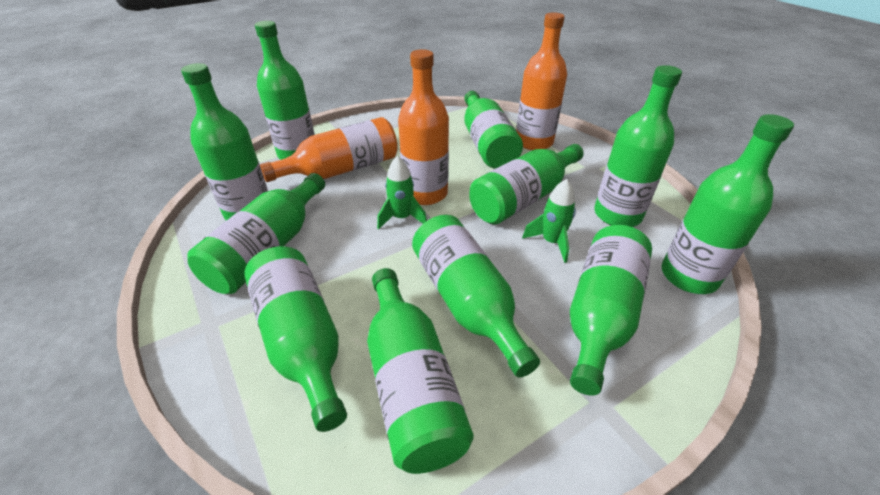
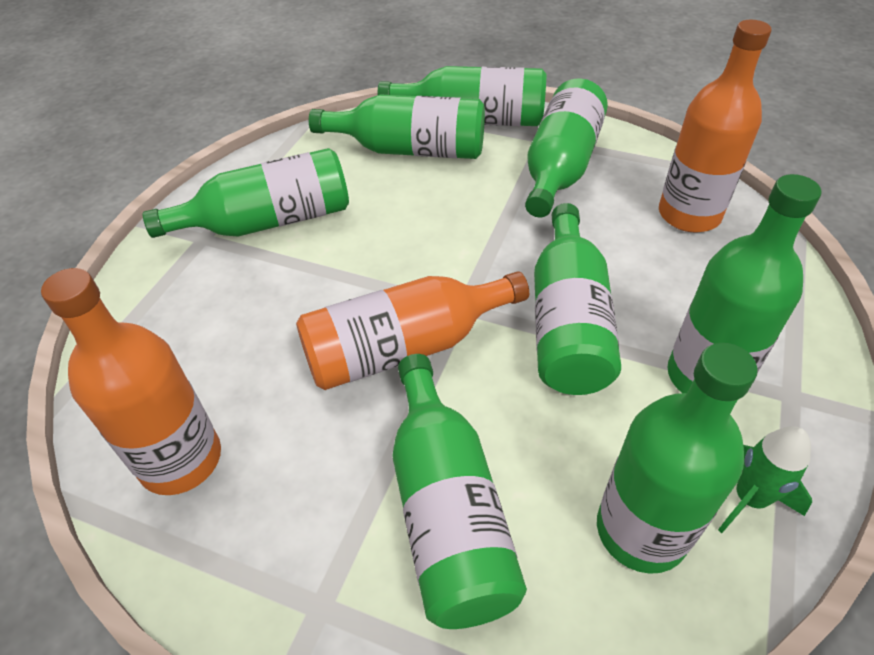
green bottle: 11 -> 8
green rocket: 2 -> 1

